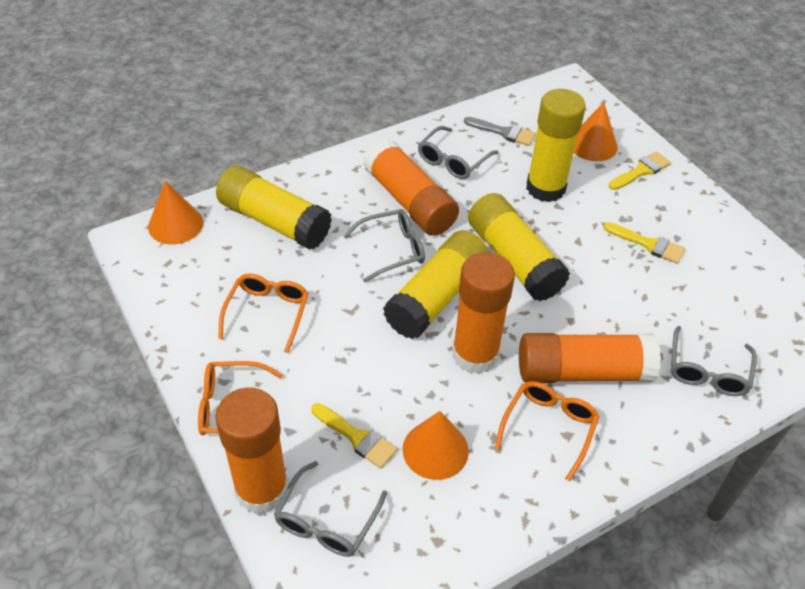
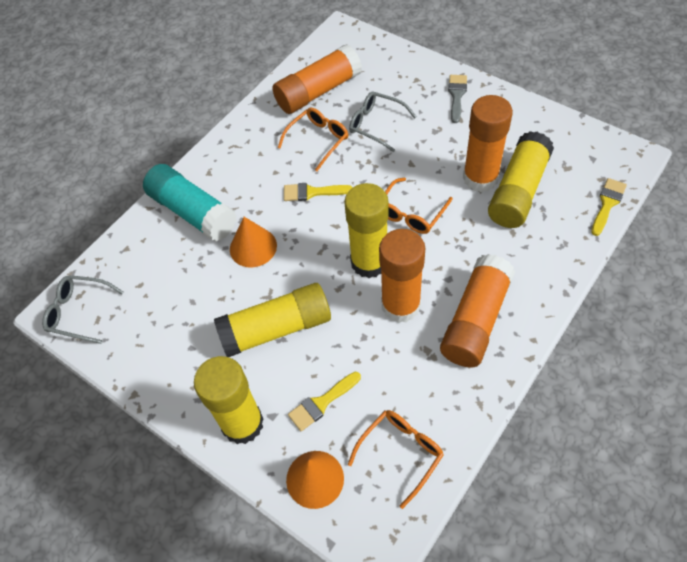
grey glasses: 4 -> 2
orange cone: 3 -> 2
turquoise glue stick: 0 -> 1

